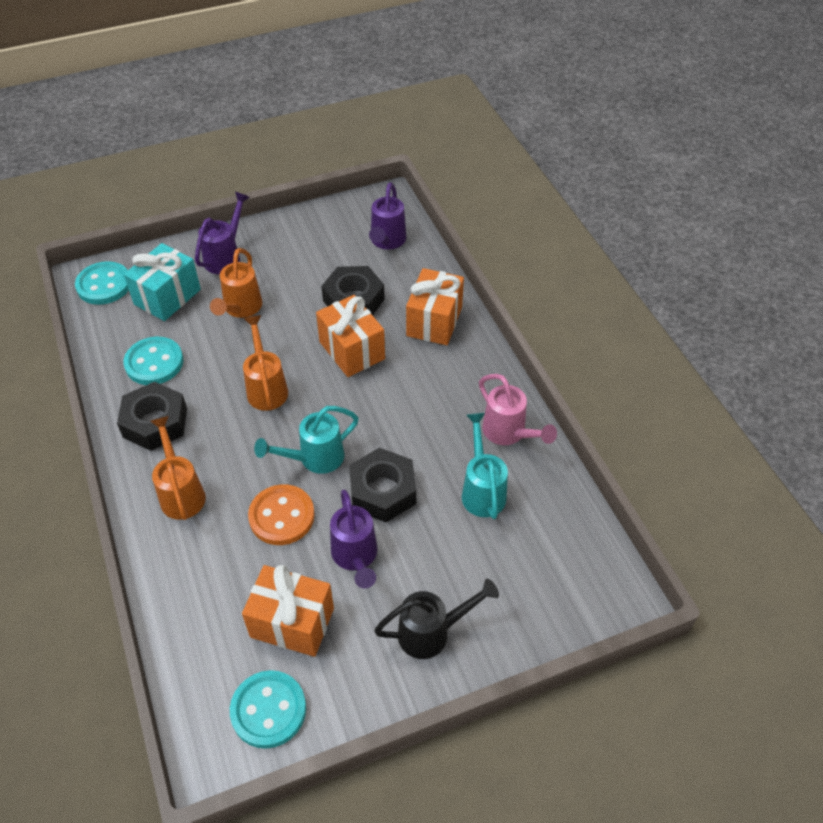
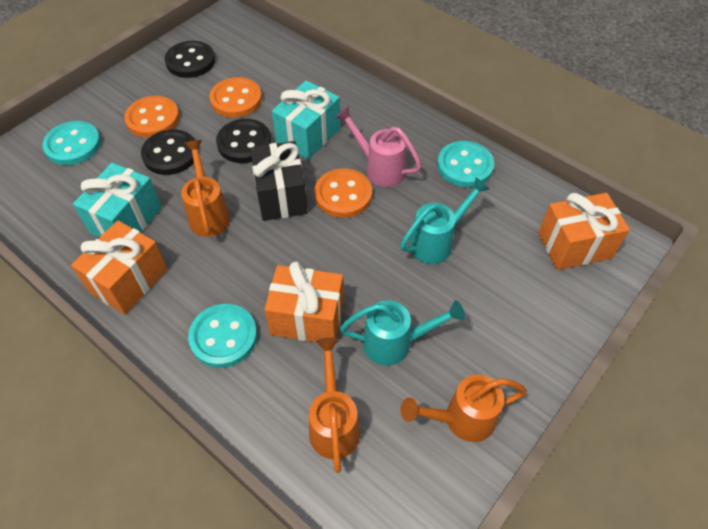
black button: 0 -> 3
black gift: 0 -> 1
black nut: 3 -> 0
black watering can: 1 -> 0
orange button: 1 -> 3
purple watering can: 3 -> 0
turquoise gift: 1 -> 2

